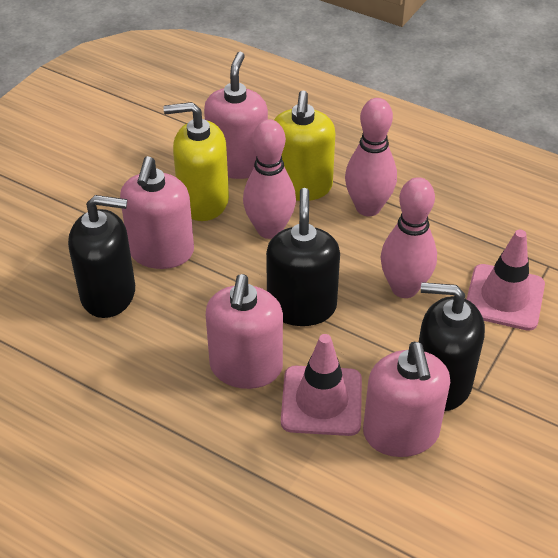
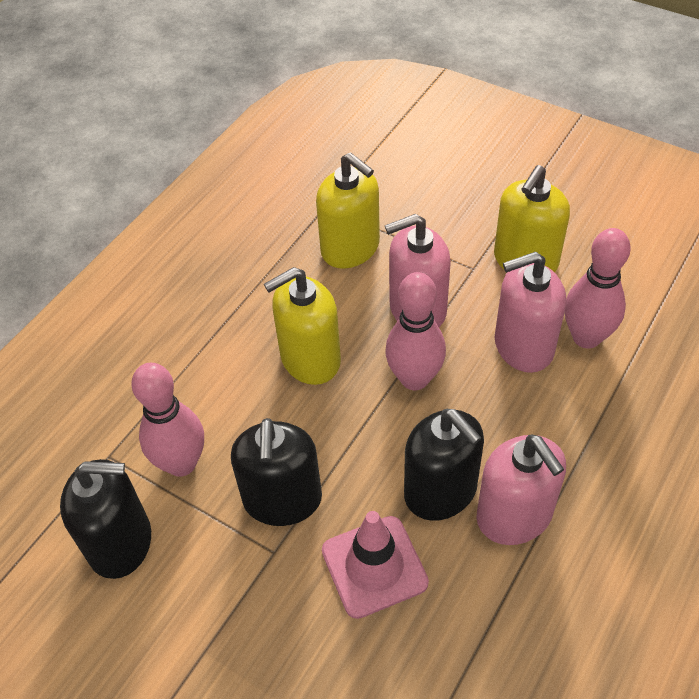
pink soap dispenser: 4 -> 3
pink traffic cone: 2 -> 1
yellow soap dispenser: 2 -> 3

